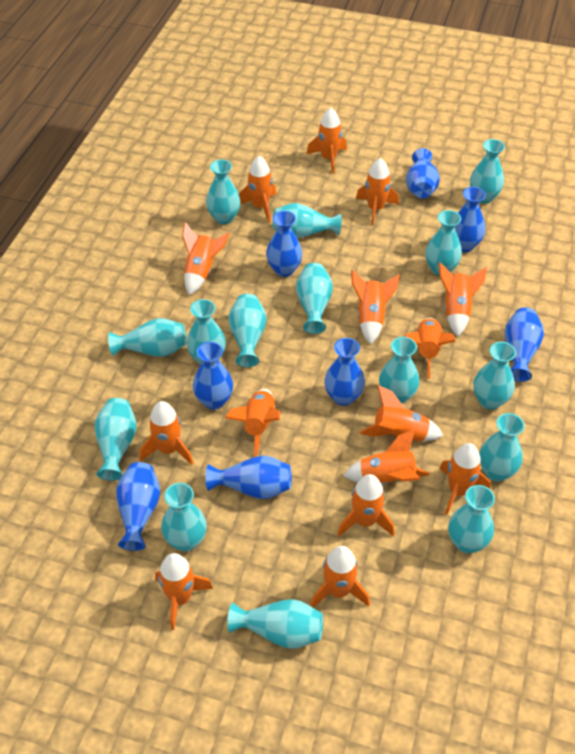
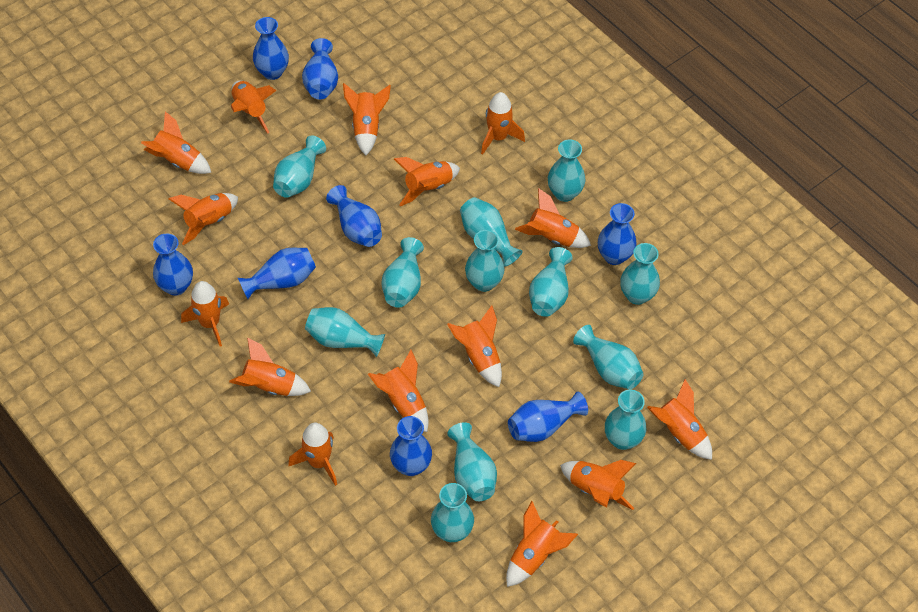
turquoise vase: 15 -> 12

